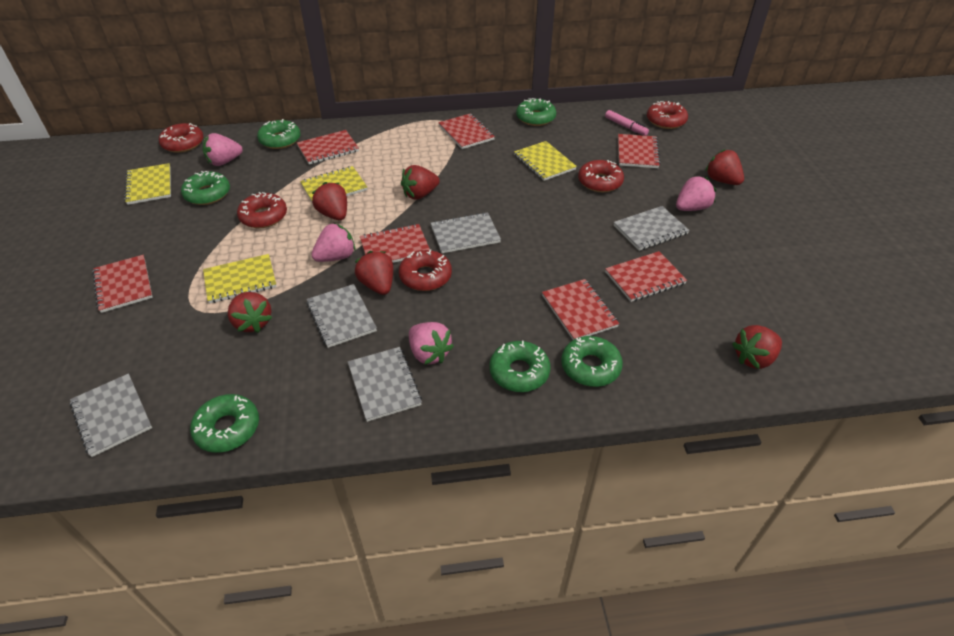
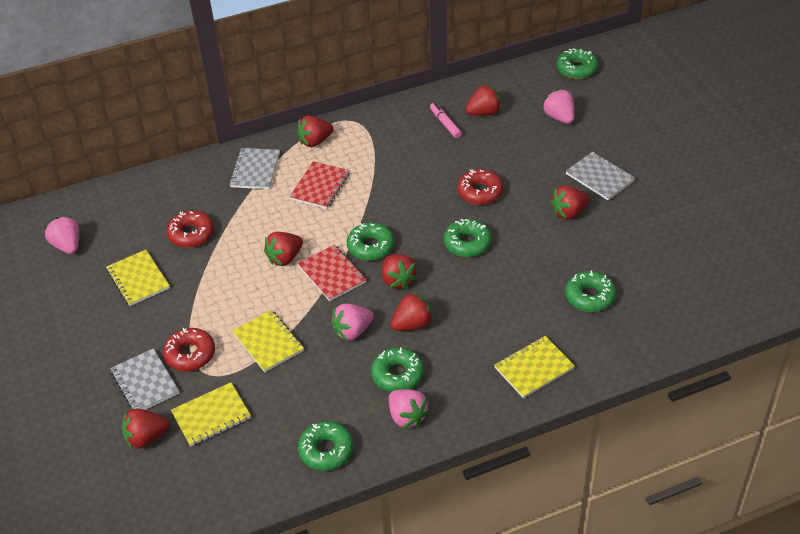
grey notebook: 5 -> 3
red donut: 5 -> 3
red notebook: 7 -> 2
red strawberry: 6 -> 7

